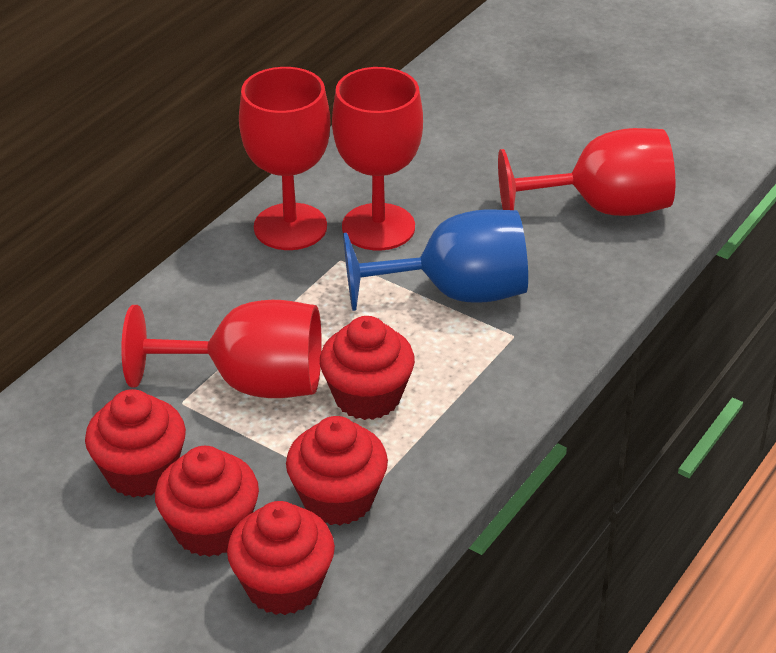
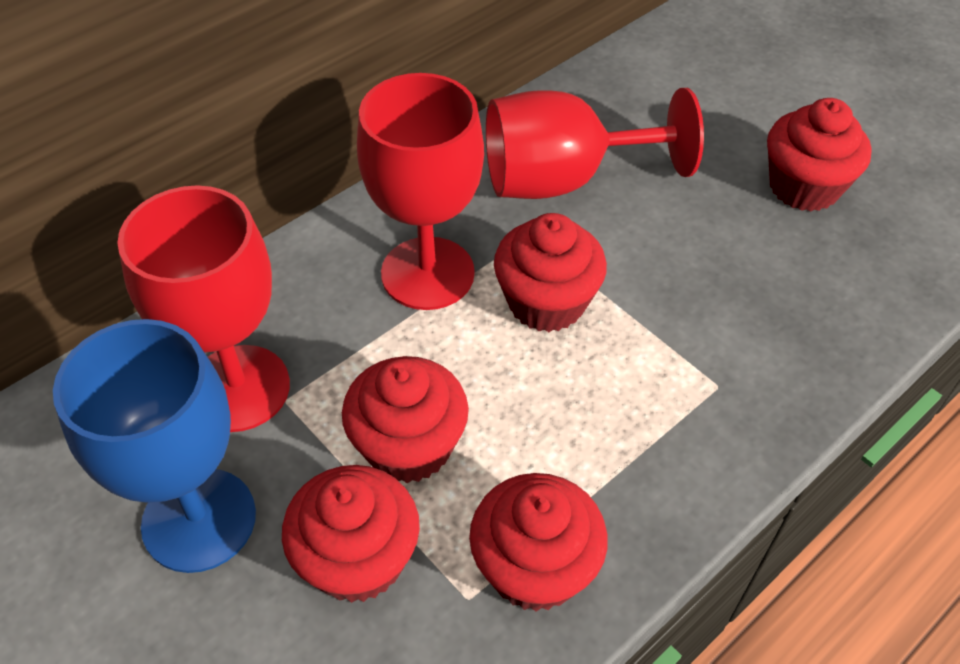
red goblet: 4 -> 3

